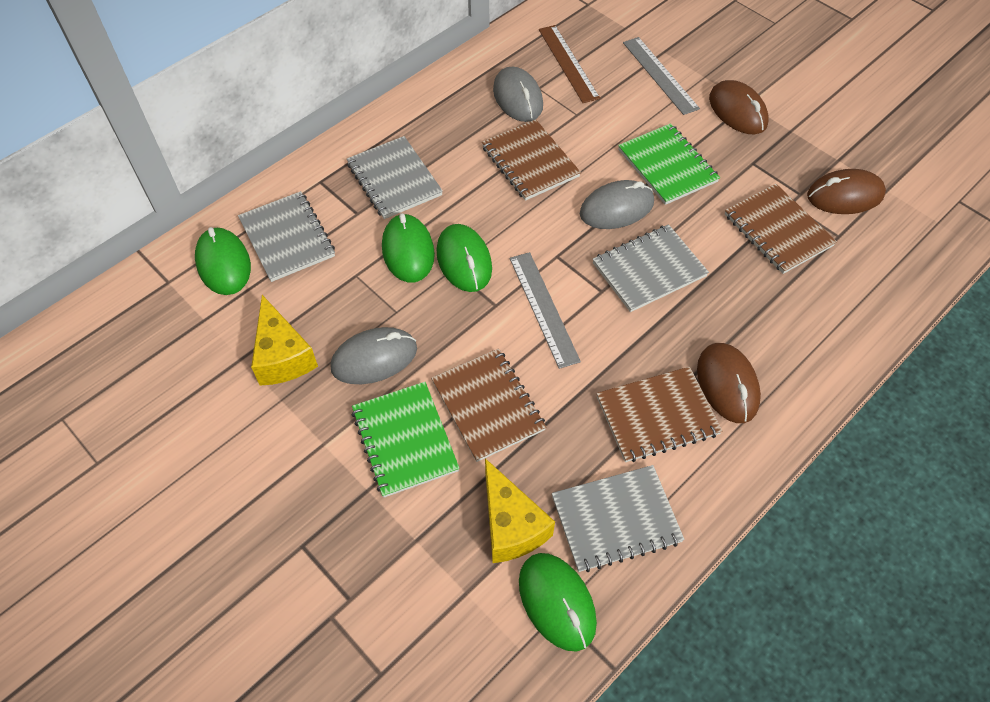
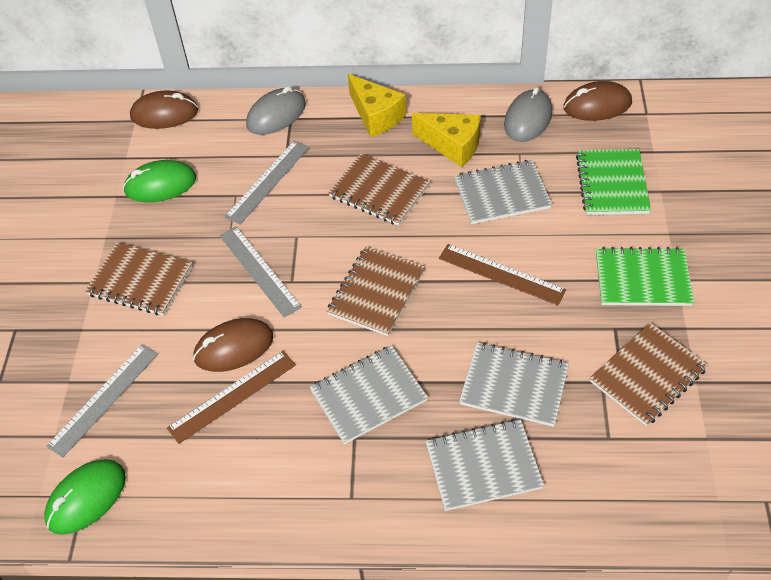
brown ruler: 1 -> 2
green mouse: 4 -> 2
grey mouse: 3 -> 2
grey ruler: 2 -> 3

